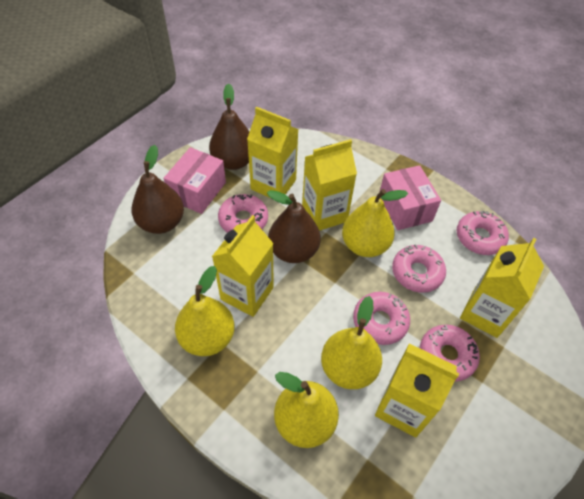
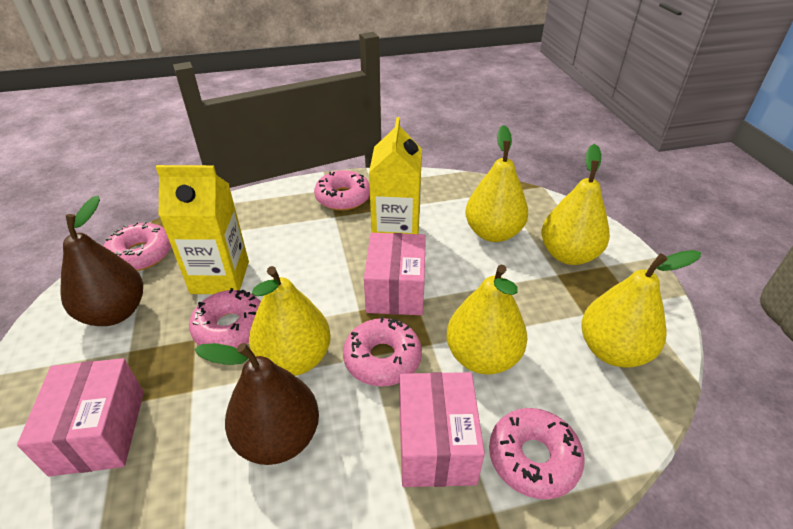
brown pear: 3 -> 2
pink box: 2 -> 3
yellow carton: 5 -> 2
yellow pear: 4 -> 5

